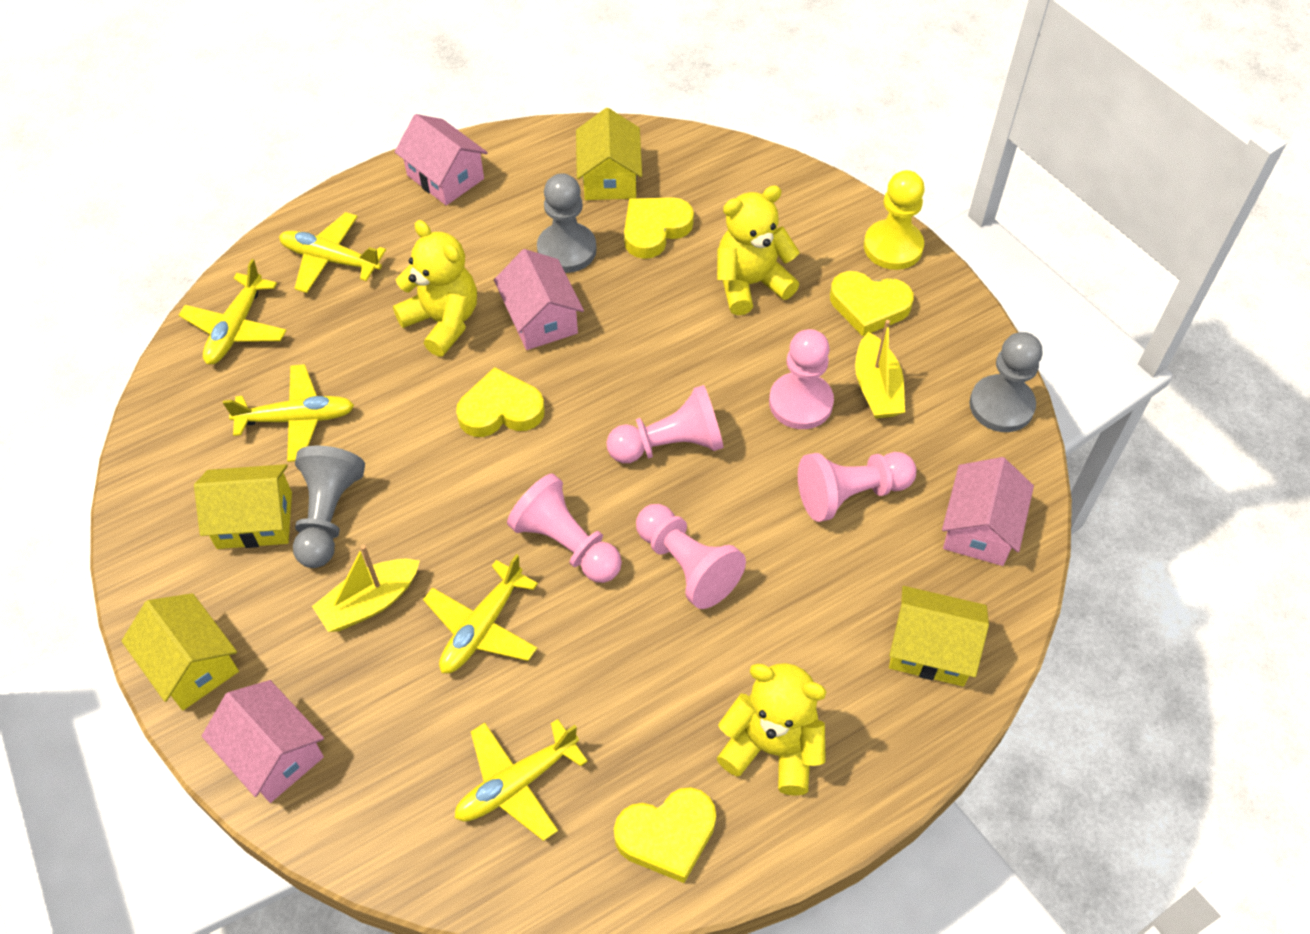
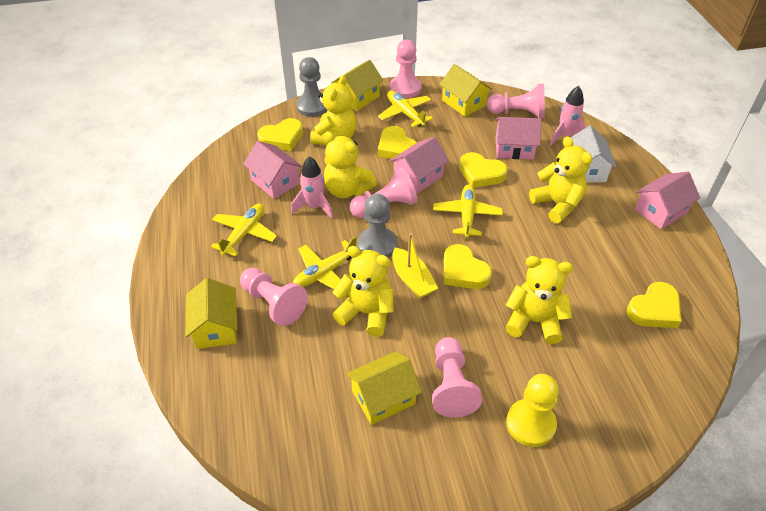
grey pawn: 3 -> 2
pink rocket: 0 -> 2
white house: 0 -> 1
yellow boat: 2 -> 1
yellow heart: 4 -> 5
yellow plane: 5 -> 4
yellow teddy bear: 3 -> 5

